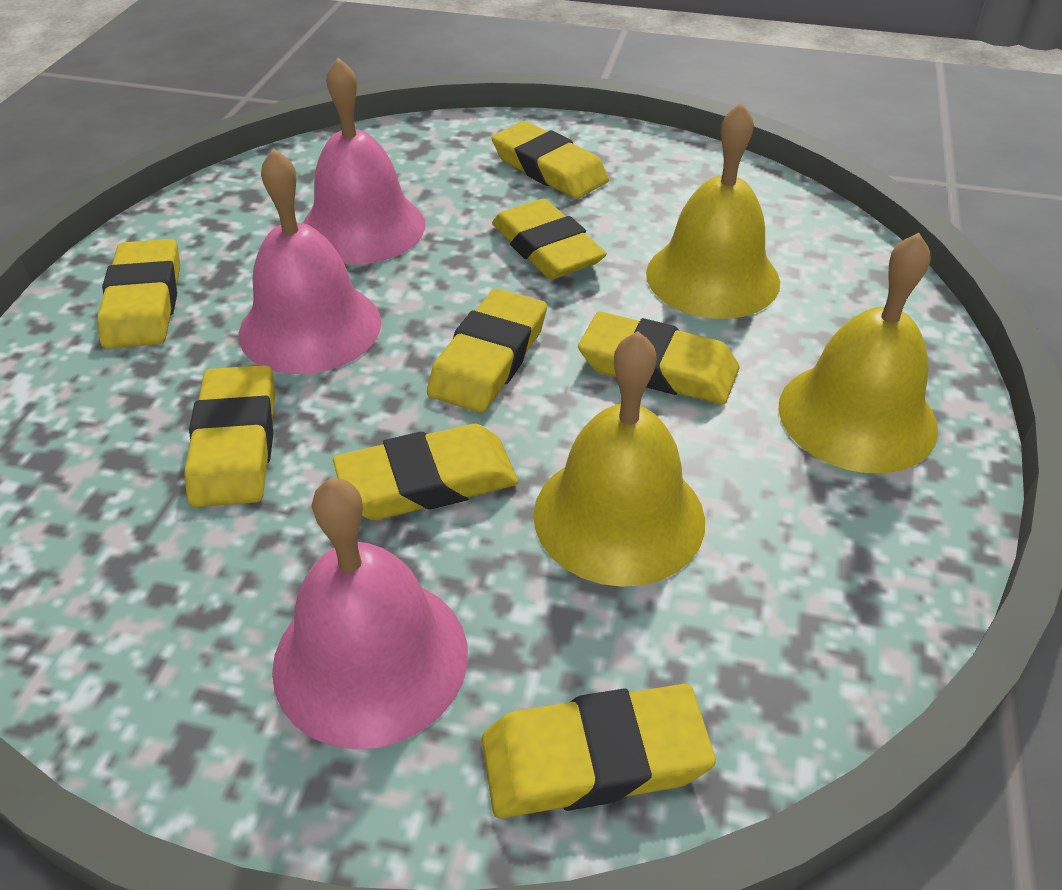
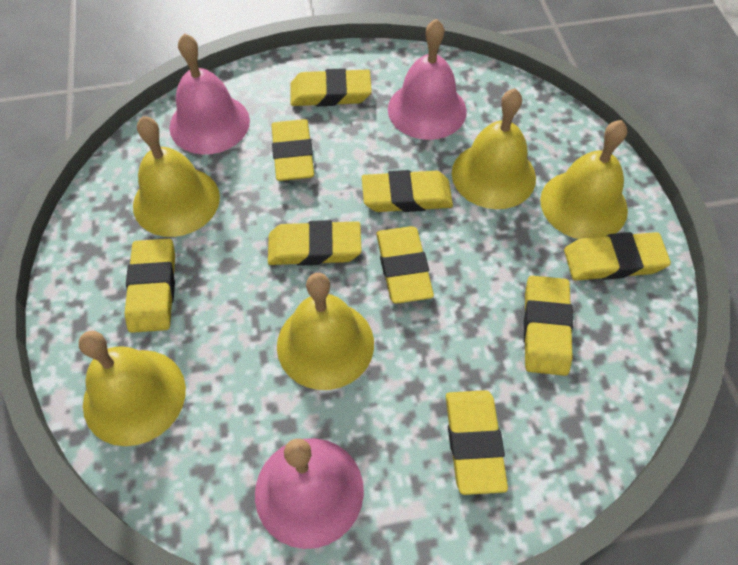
yellow bell: 3 -> 5
yellow eraser: 8 -> 9

